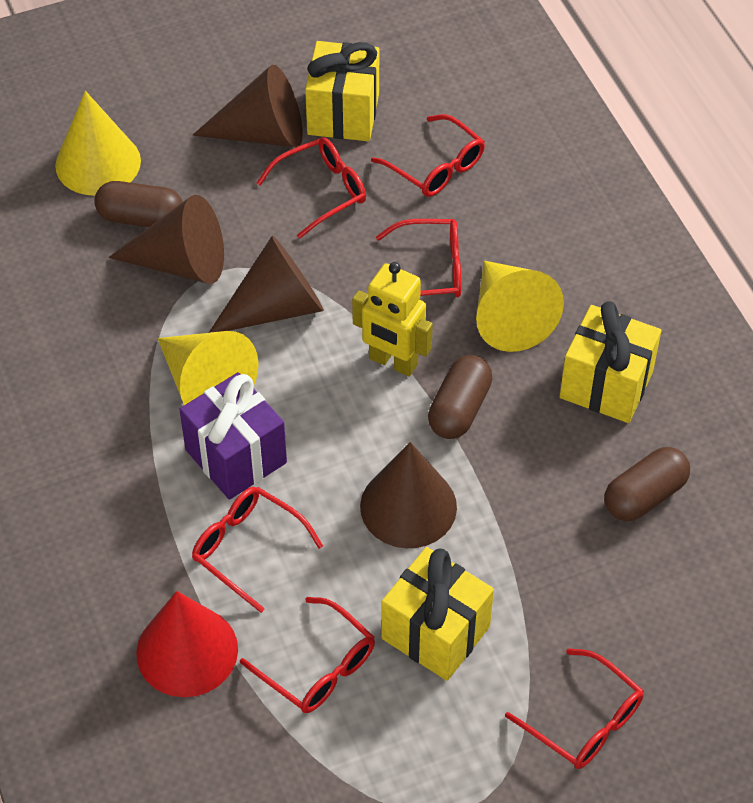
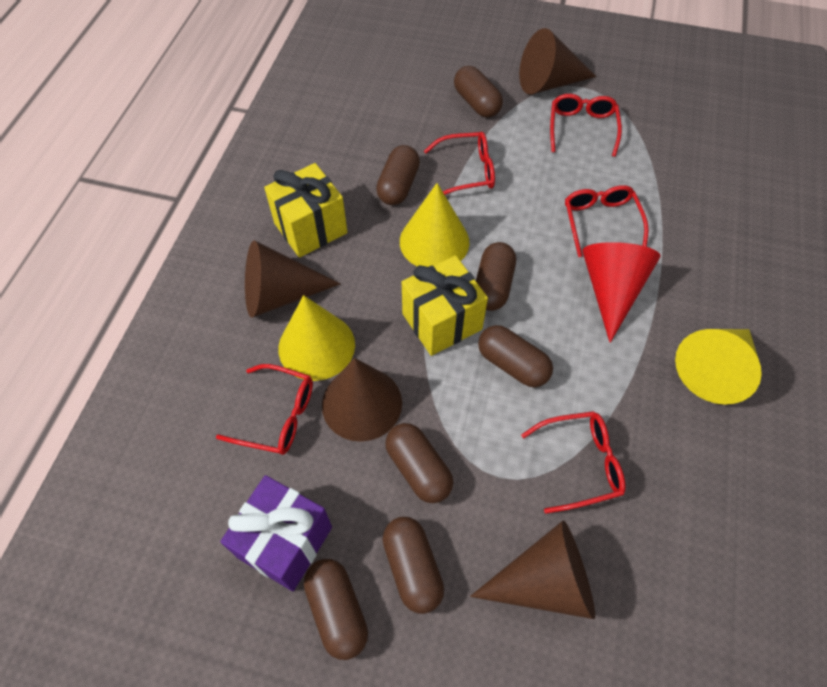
brown capsule: 3 -> 7
red glasses: 6 -> 5
yellow gift: 3 -> 2
yellow robot: 1 -> 0

